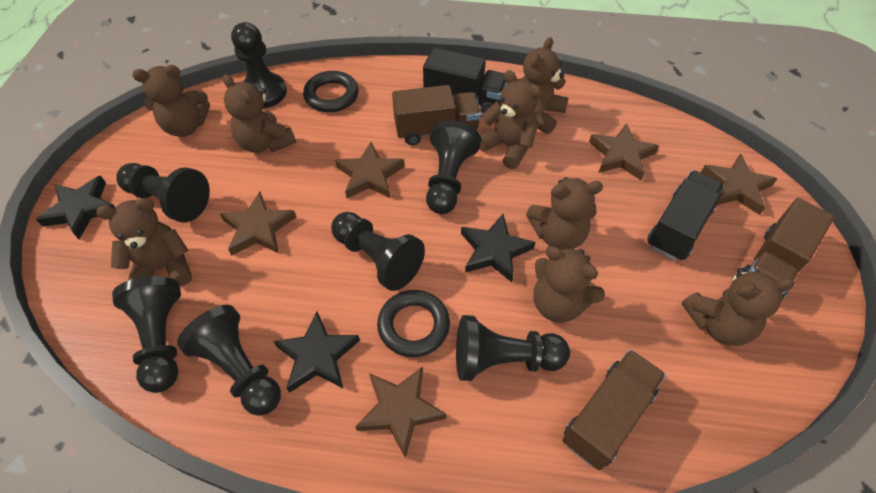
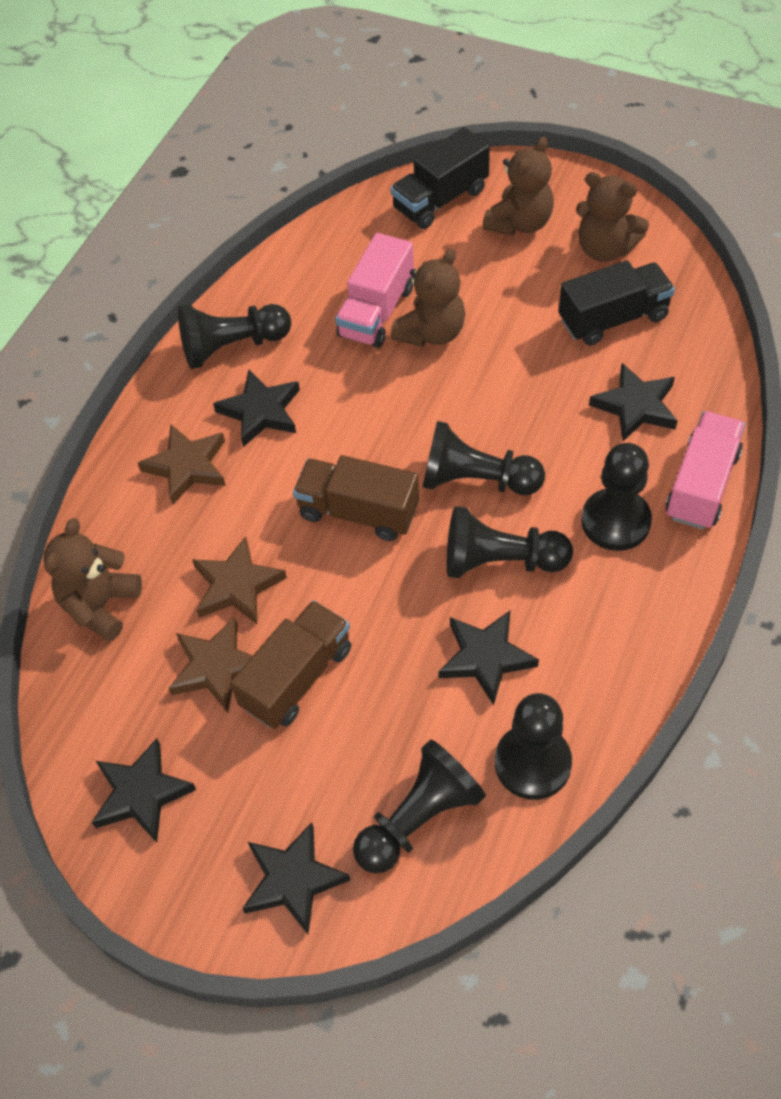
black pawn: 7 -> 6
black ring: 2 -> 0
black star: 3 -> 5
brown star: 5 -> 3
brown teddy bear: 8 -> 4
brown truck: 3 -> 2
pink truck: 0 -> 2

